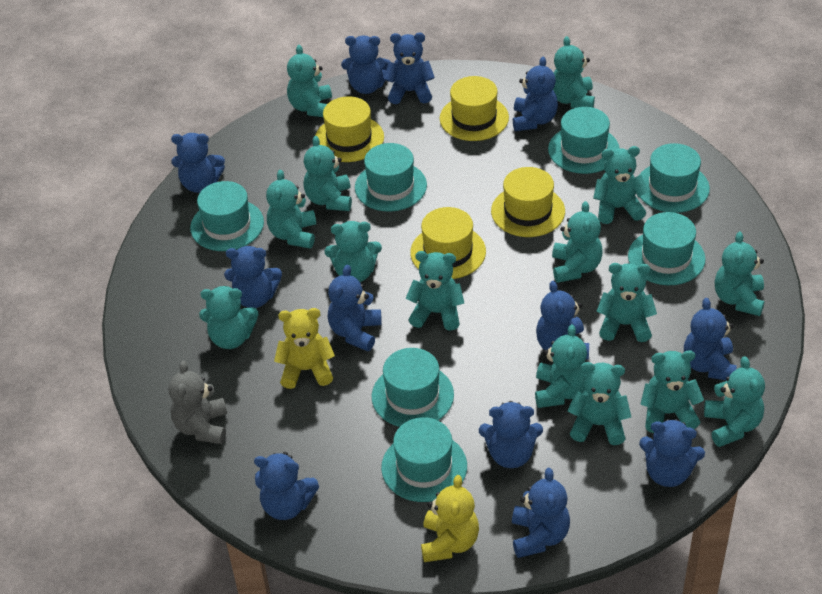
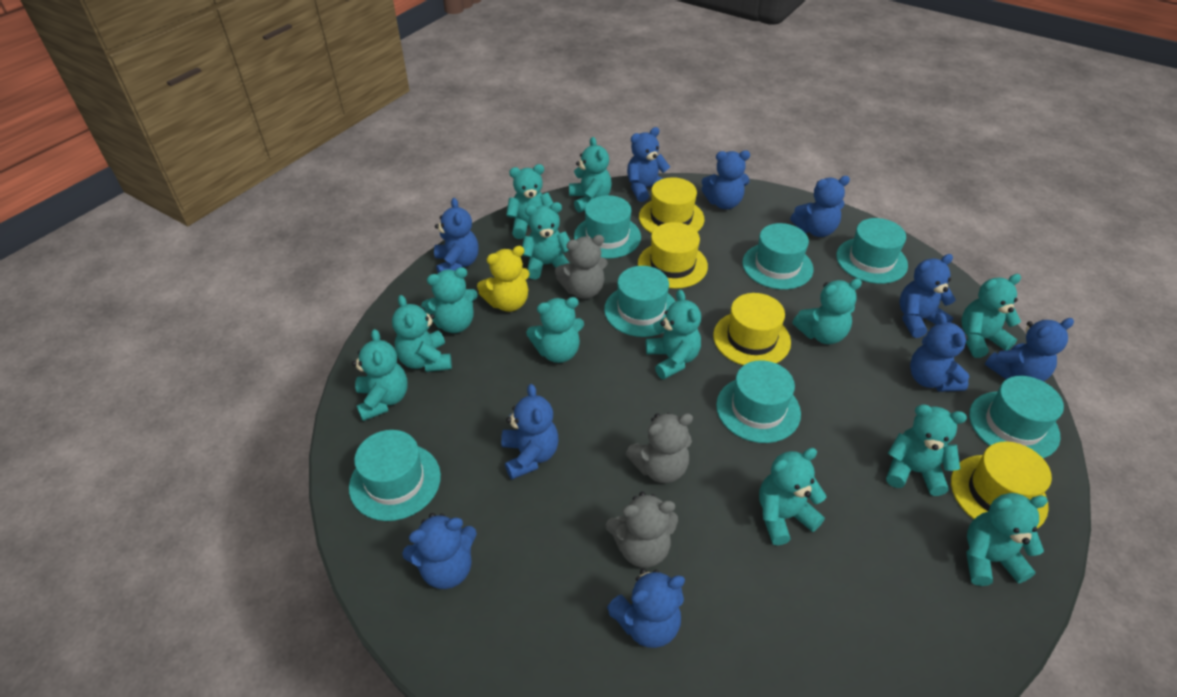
blue teddy bear: 12 -> 10
grey teddy bear: 1 -> 3
turquoise teddy bear: 15 -> 13
yellow teddy bear: 2 -> 1

